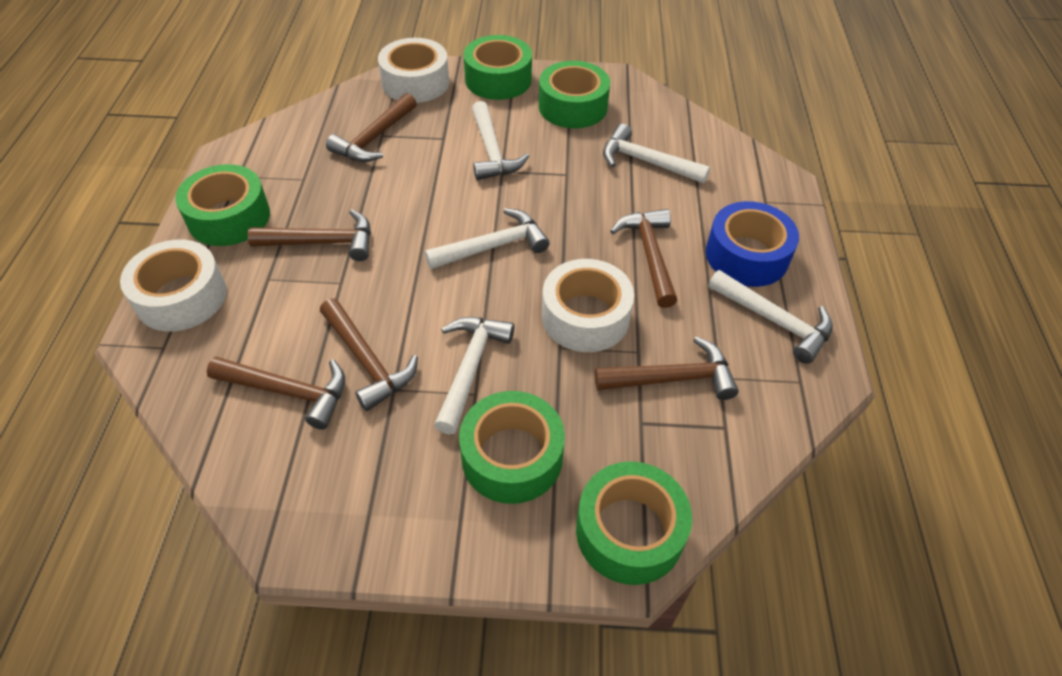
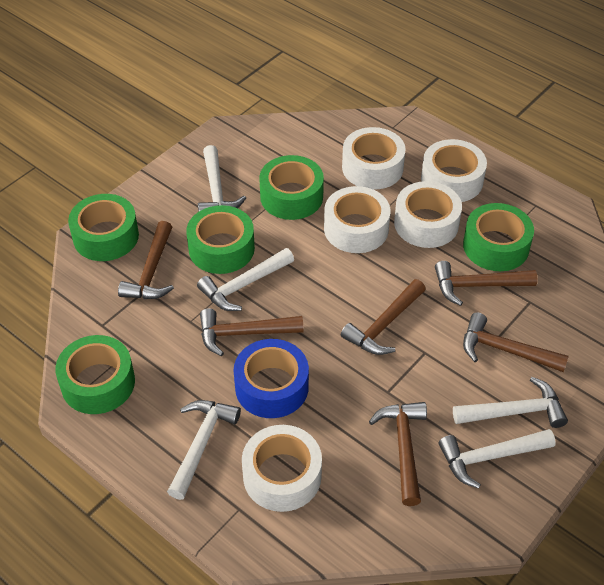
white tape: 3 -> 5

